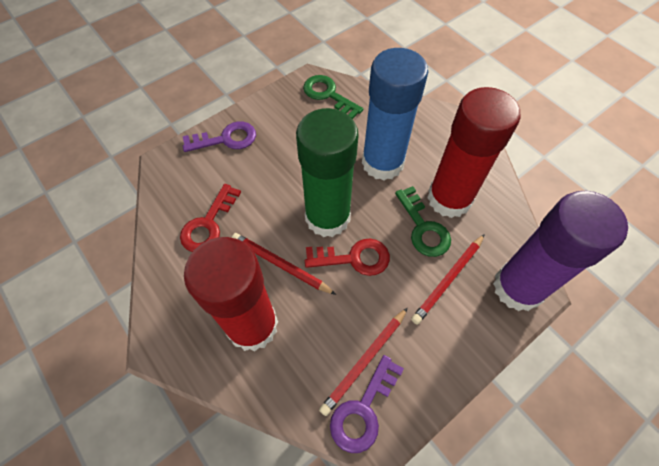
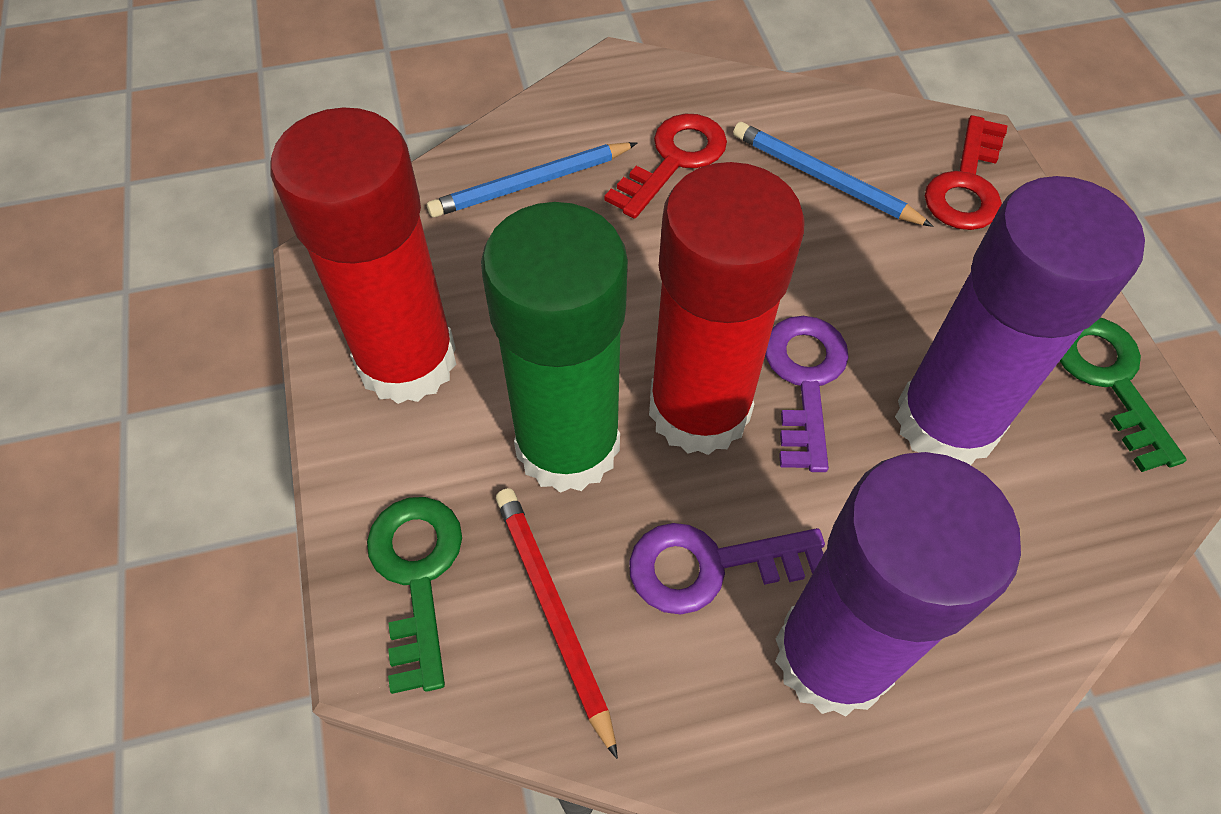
blue glue stick: 1 -> 0
blue pencil: 0 -> 2
purple glue stick: 1 -> 2
red pencil: 3 -> 1

